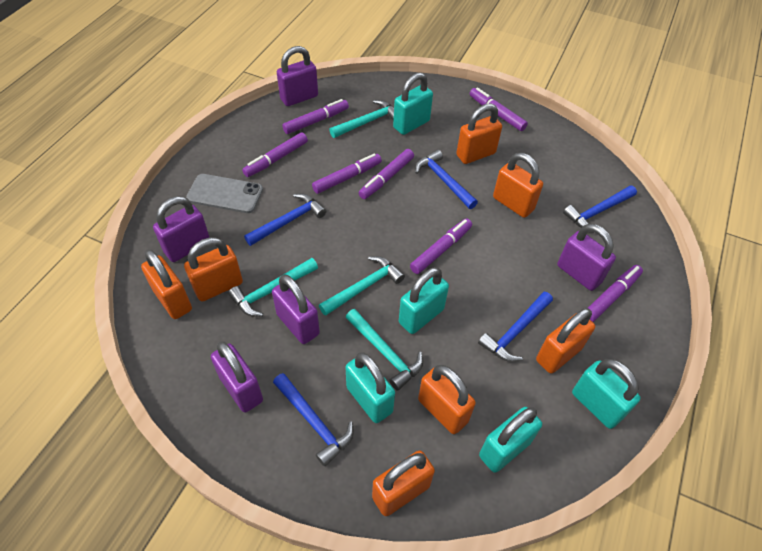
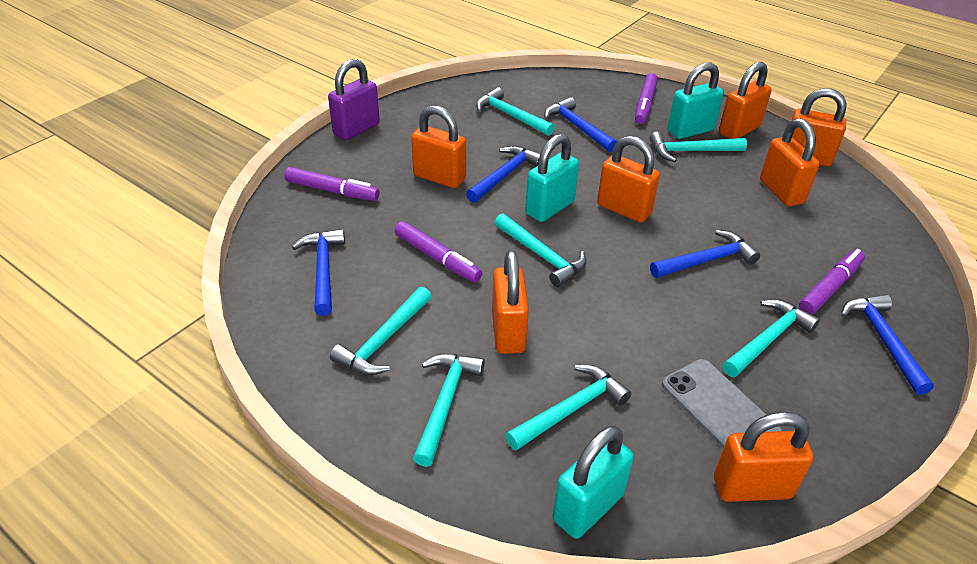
purple marker: 7 -> 4
purple padlock: 5 -> 1
turquoise hammer: 4 -> 7
turquoise padlock: 5 -> 3

